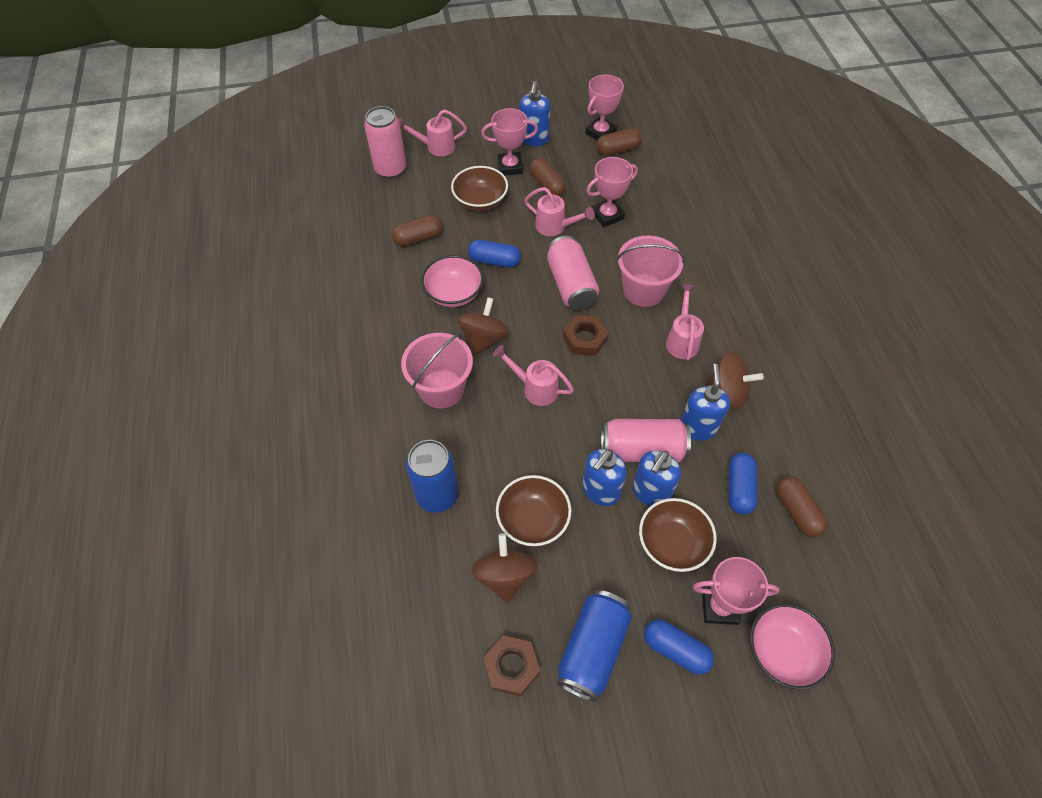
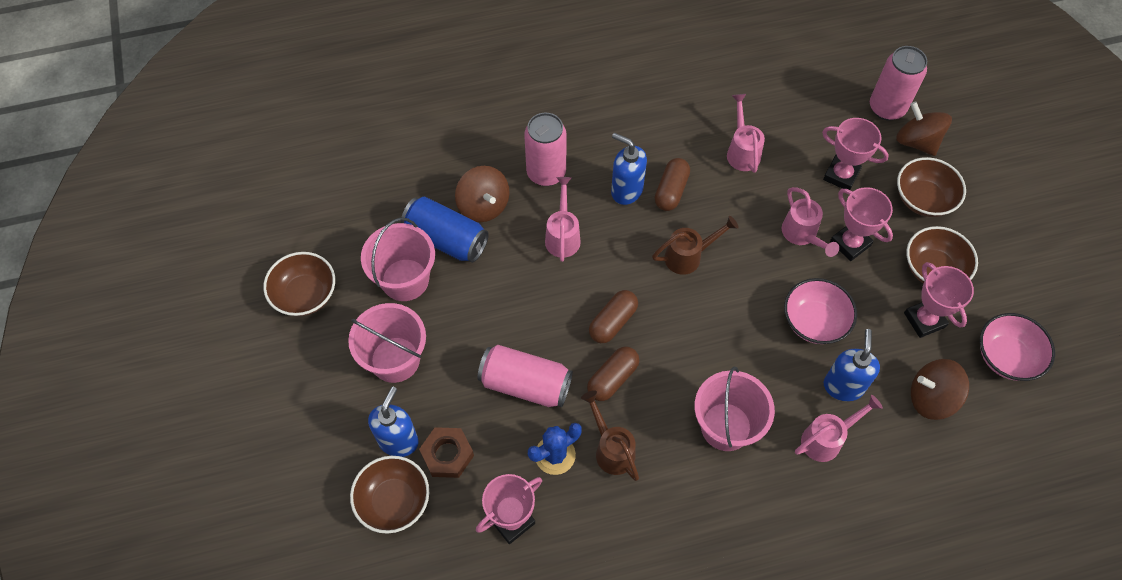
blue cactus: 0 -> 1
blue can: 2 -> 1
blue capsule: 3 -> 0
blue soap dispenser: 4 -> 3
brown bowl: 3 -> 4
brown capsule: 4 -> 3
brown nut: 2 -> 1
brown watering can: 0 -> 2
pink bucket: 2 -> 3

